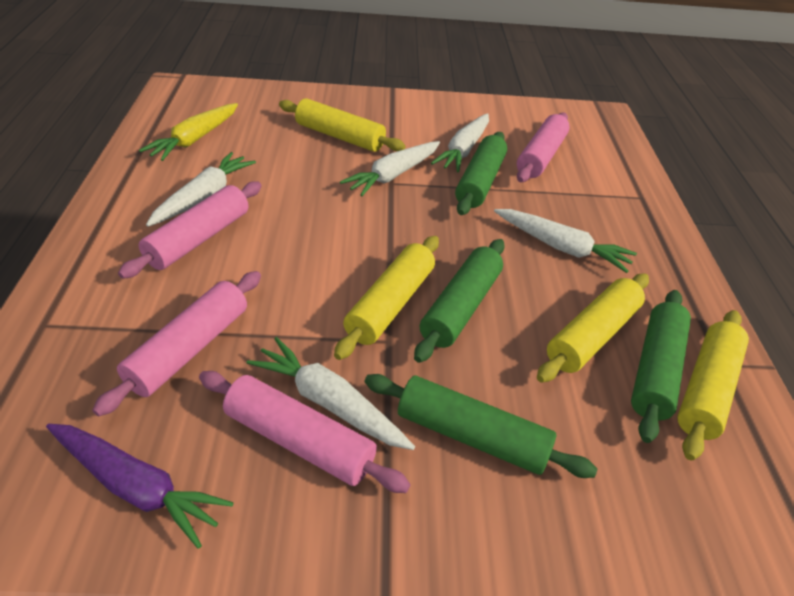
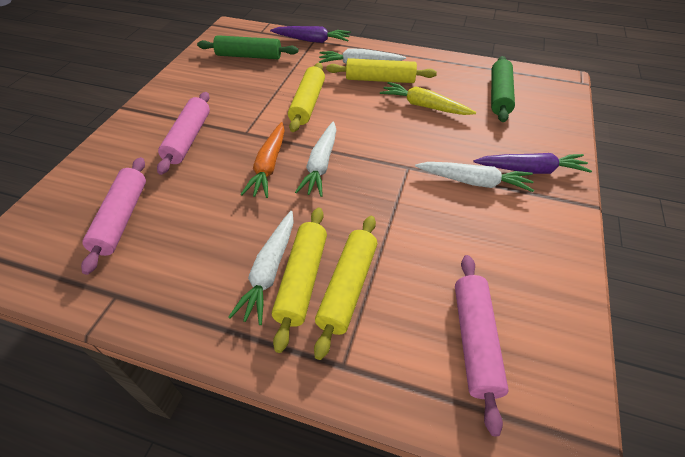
green rolling pin: 4 -> 2
orange carrot: 0 -> 1
pink rolling pin: 4 -> 3
purple carrot: 1 -> 2
white carrot: 5 -> 4

